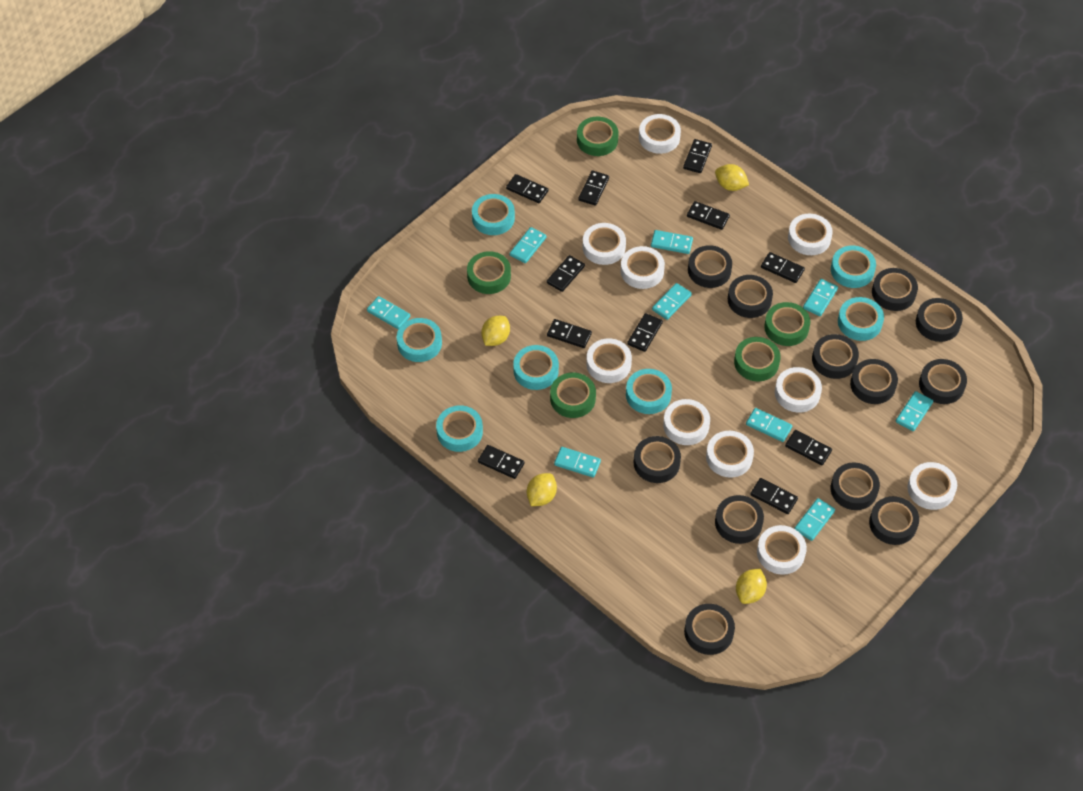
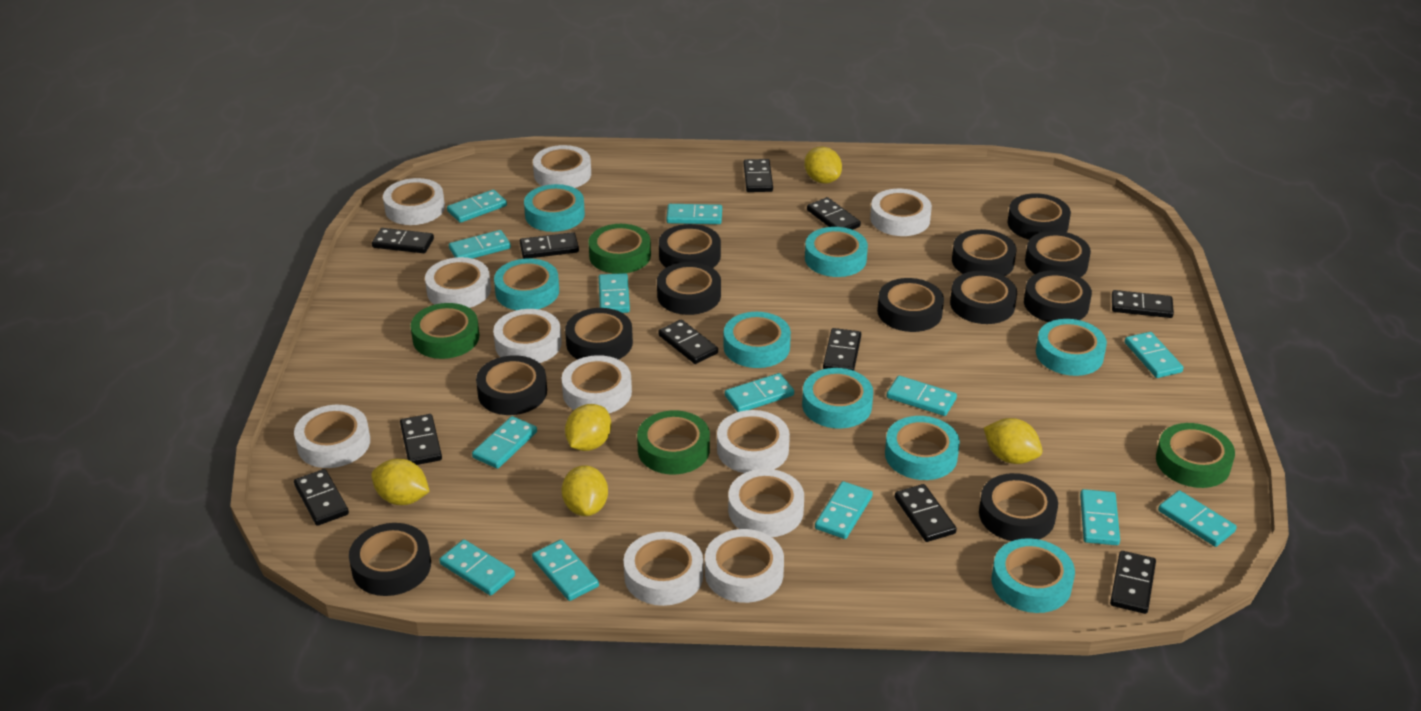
green tape: 5 -> 4
turquoise domino: 9 -> 13
turquoise tape: 7 -> 8
white tape: 10 -> 11
yellow lemon: 4 -> 5

